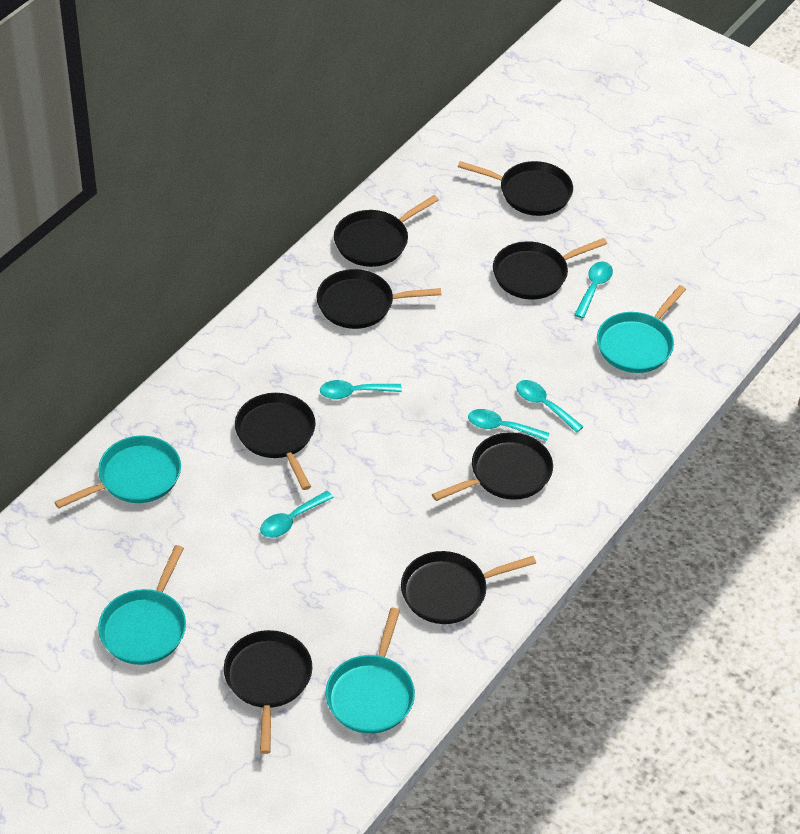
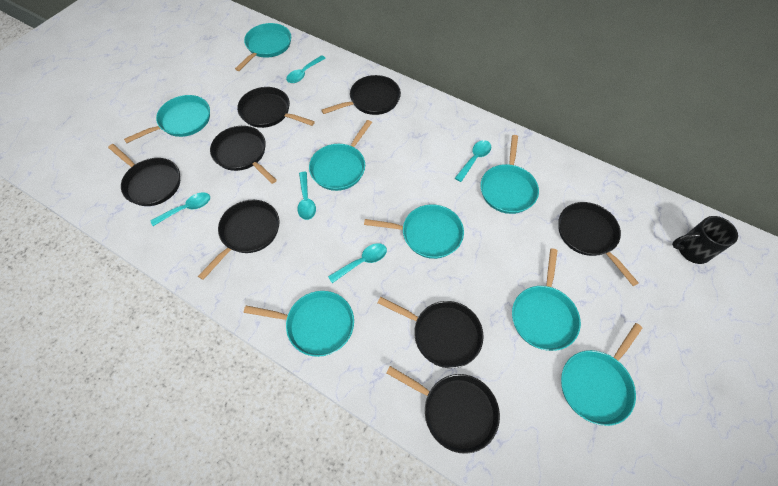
black mug: 0 -> 1
turquoise pan: 4 -> 8

